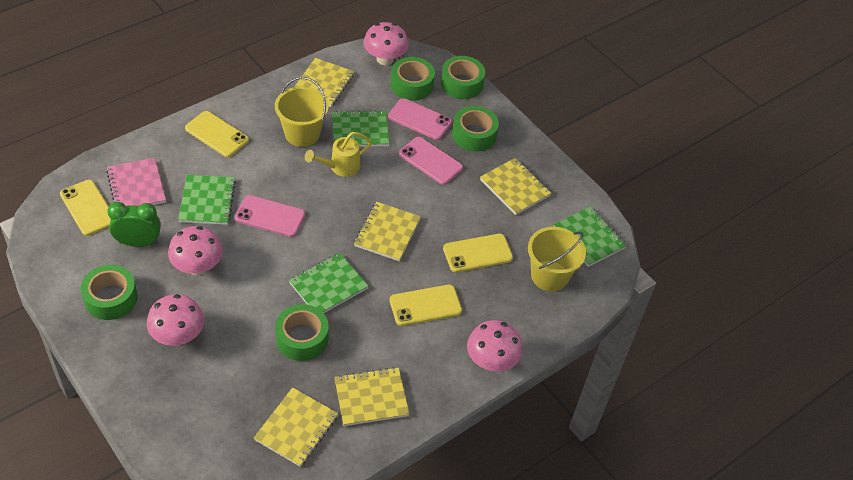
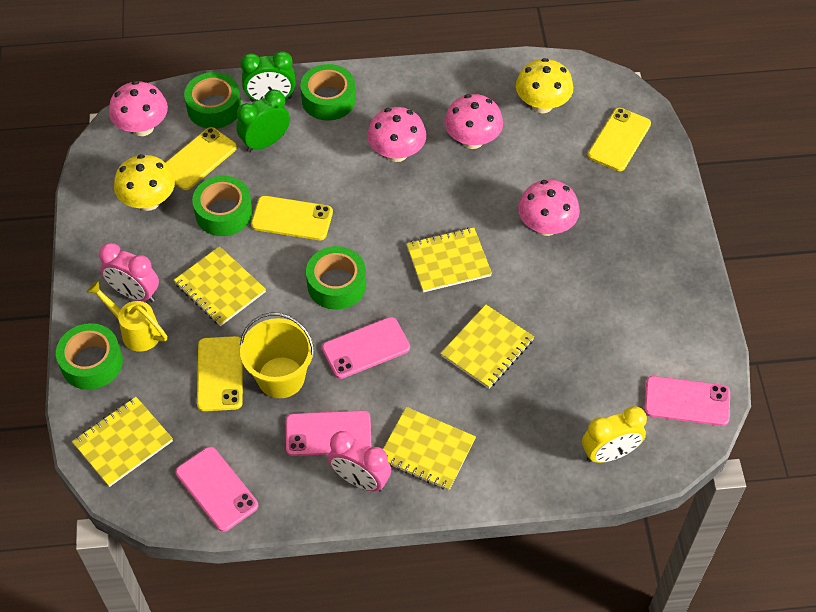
green clock: 1 -> 2
green notebook: 4 -> 0
pink clock: 0 -> 2
pink notebook: 1 -> 0
pink phone: 3 -> 4
yellow bucket: 2 -> 1
yellow clock: 0 -> 1
yellow mushroom: 0 -> 2

